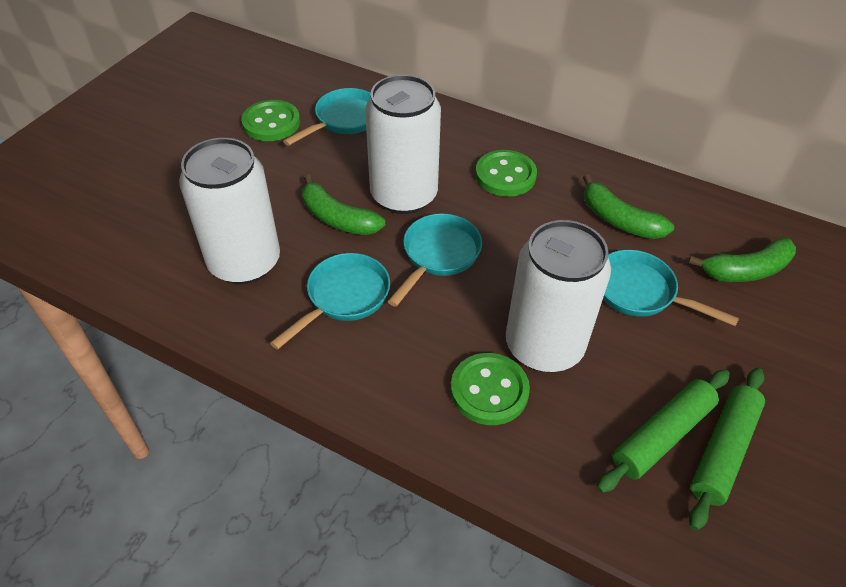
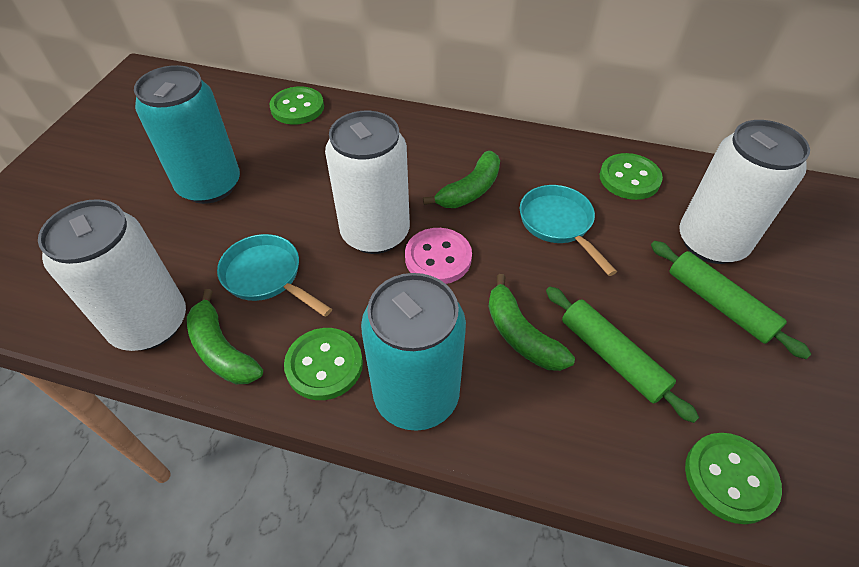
green button: 3 -> 4
pink button: 0 -> 1
turquoise can: 0 -> 2
turquoise pan: 4 -> 2

